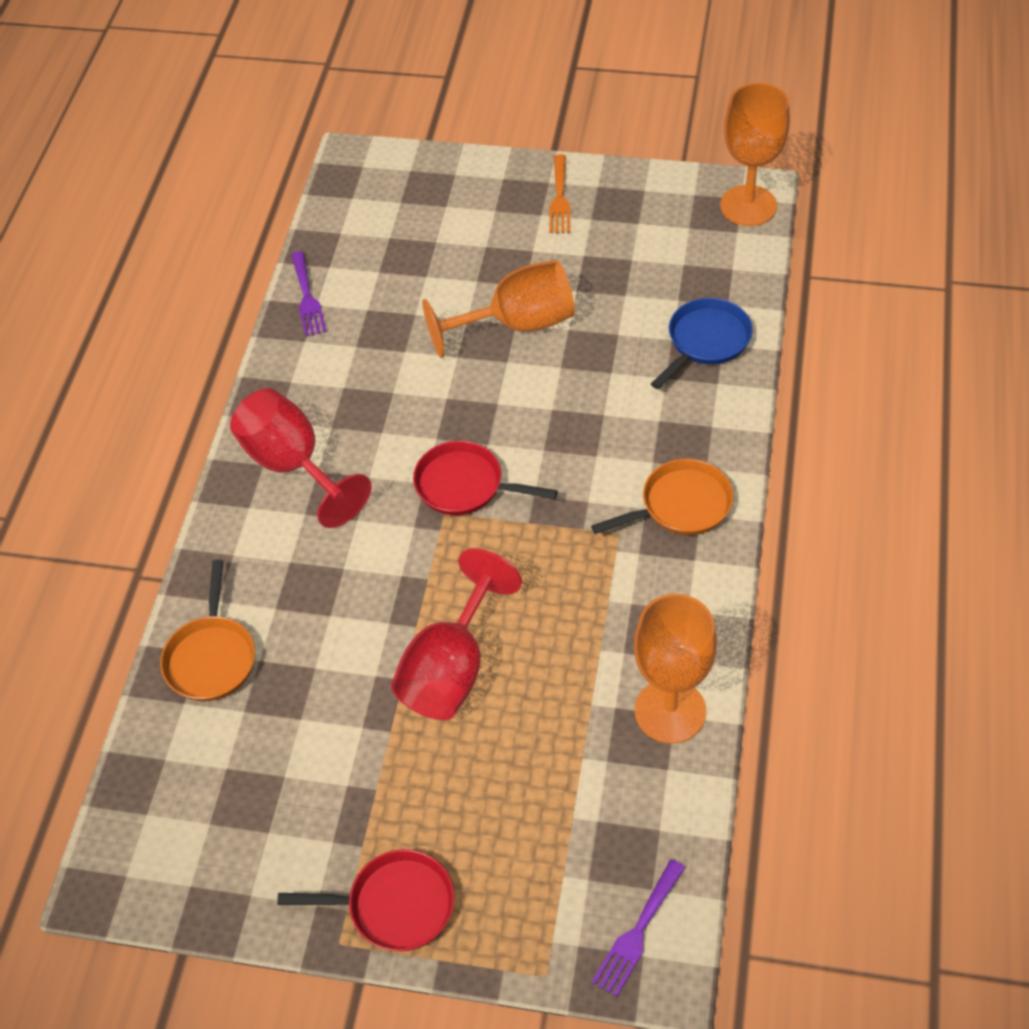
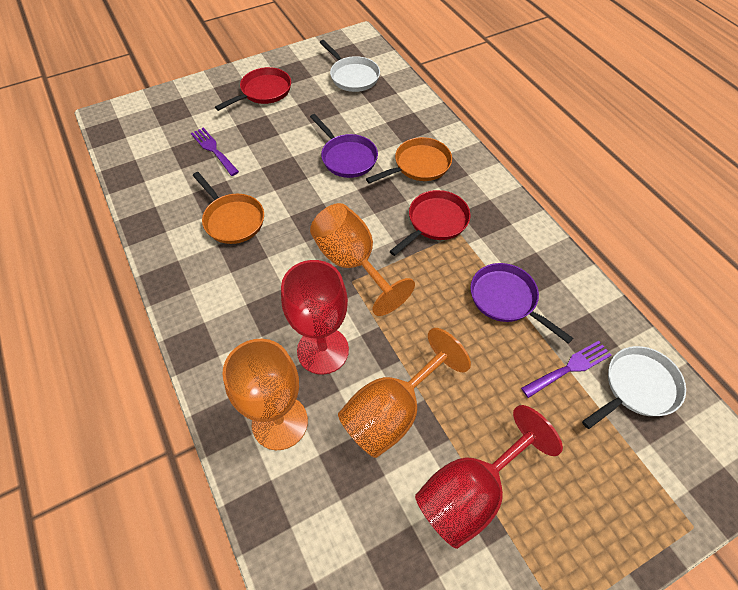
blue pan: 1 -> 0
orange fork: 1 -> 0
purple pan: 0 -> 2
white pan: 0 -> 2

